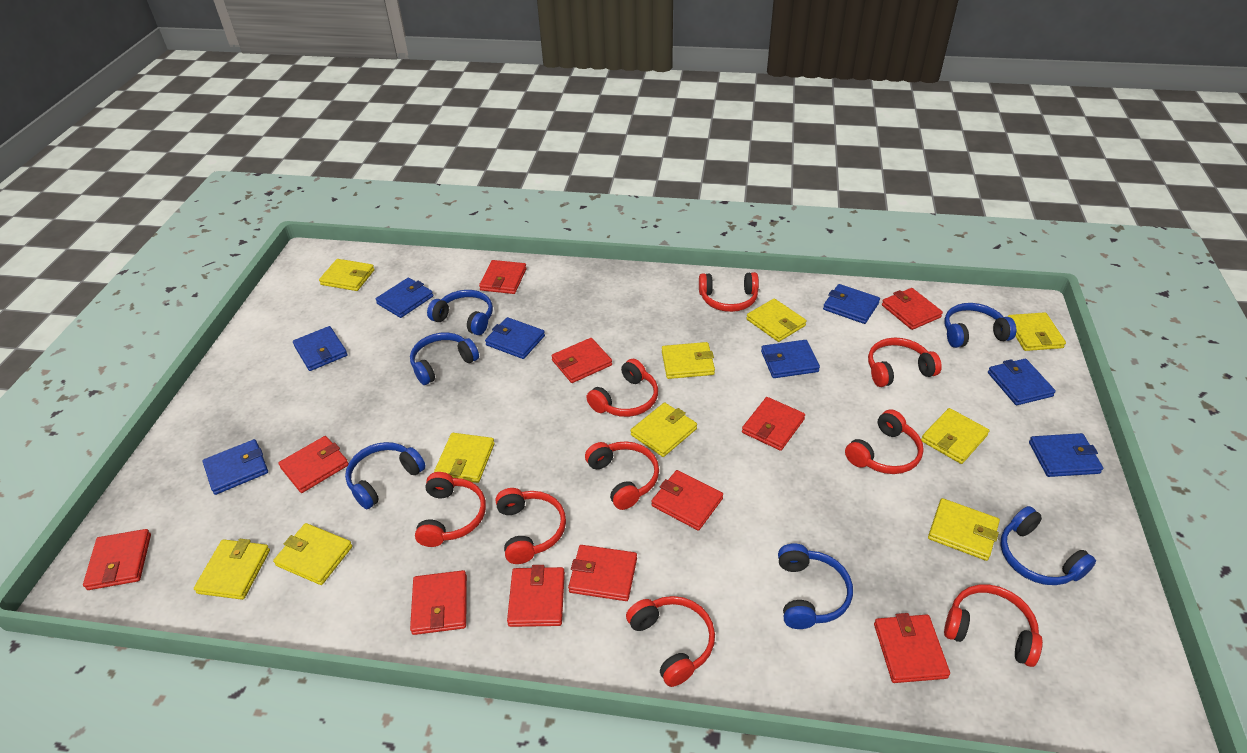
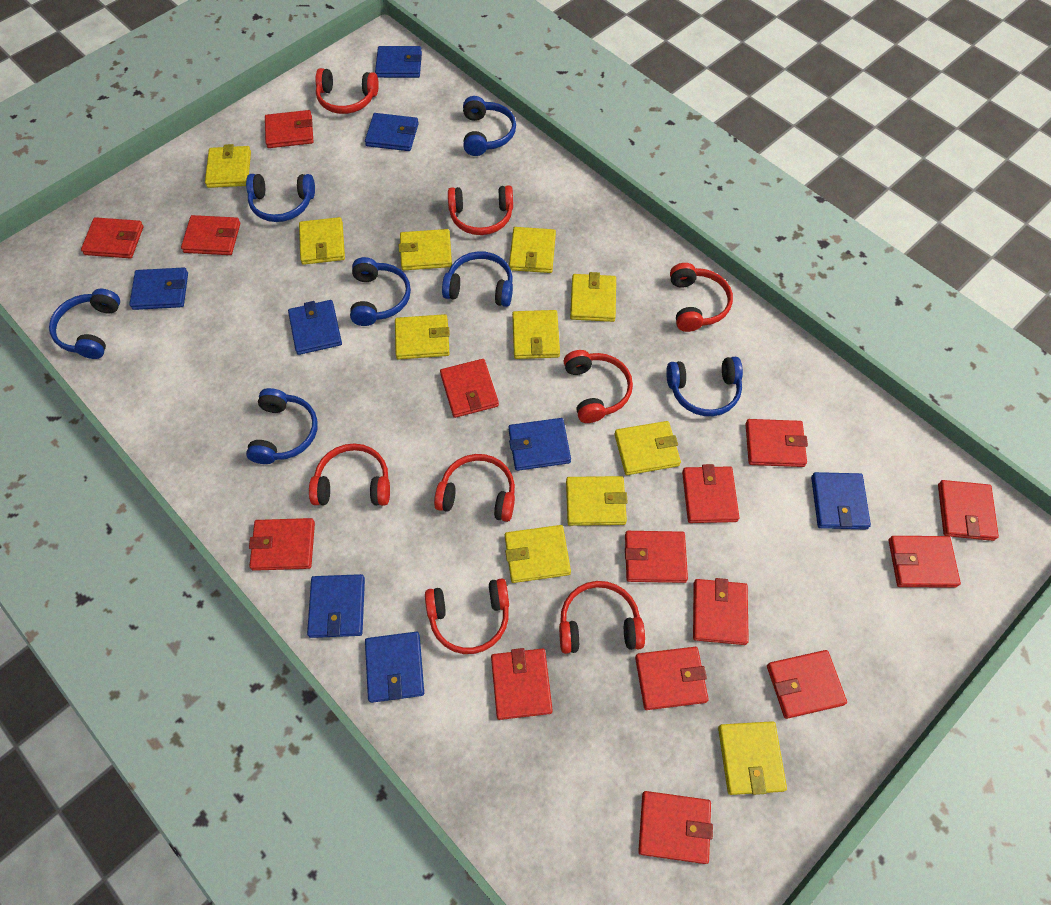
blue headphones: 6 -> 7
red headphones: 9 -> 8
red wallet: 11 -> 15
yellow wallet: 10 -> 11

